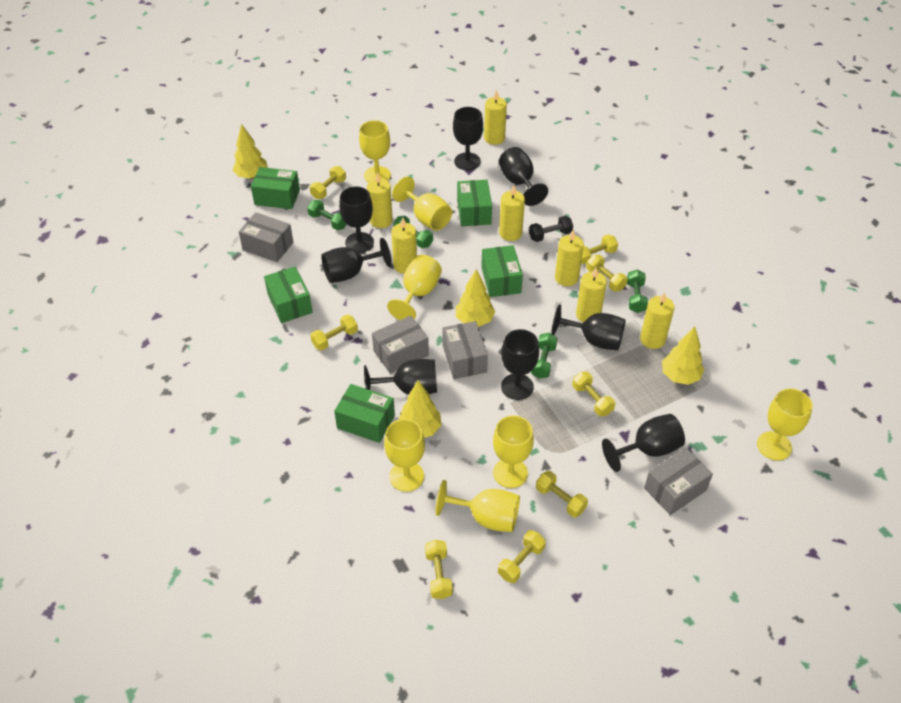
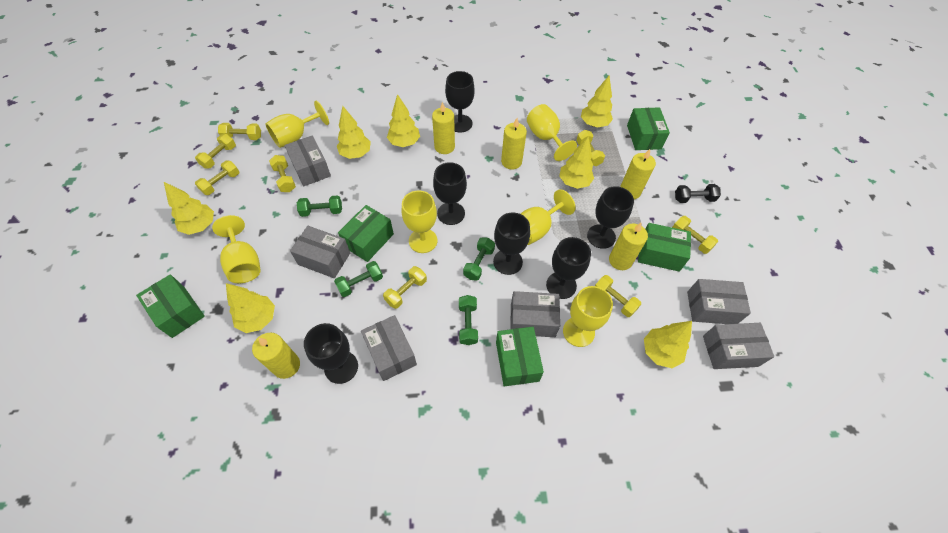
black goblet: 8 -> 6
grey box: 4 -> 6
yellow candle: 7 -> 5
yellow goblet: 7 -> 6
yellow tree: 4 -> 7

